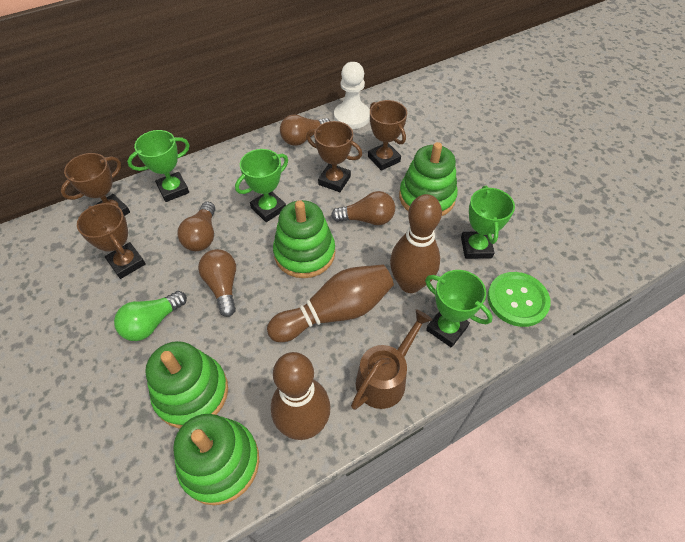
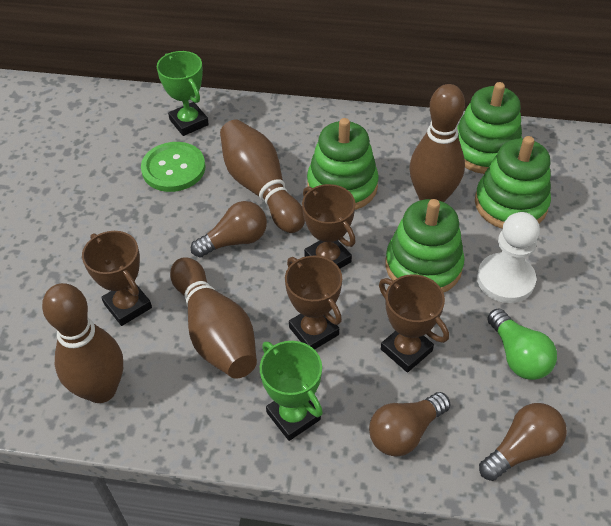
brown bowling pin: 3 -> 4
brown light bulb: 4 -> 3
brown watering can: 1 -> 0
green trophy: 4 -> 2

